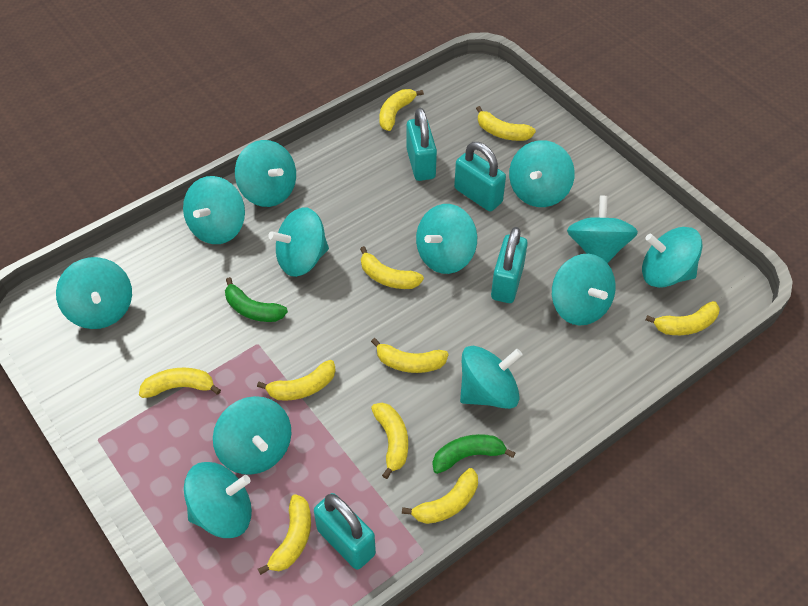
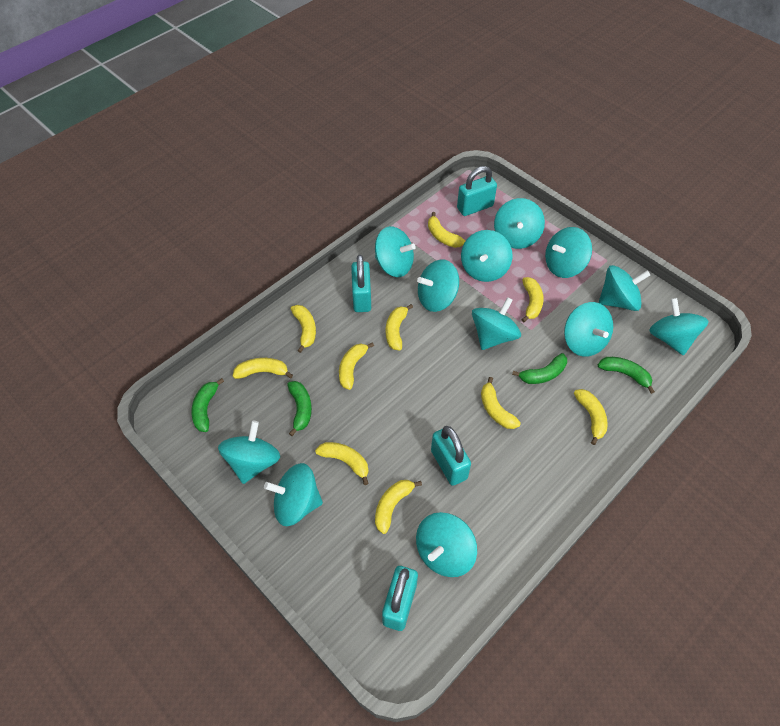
green banana: 2 -> 4

